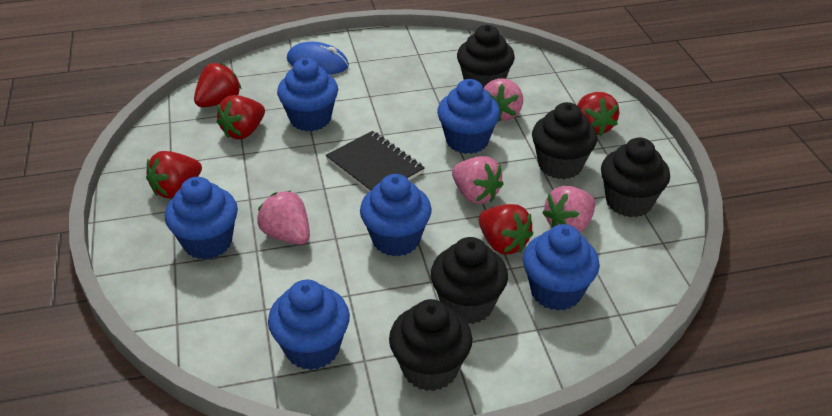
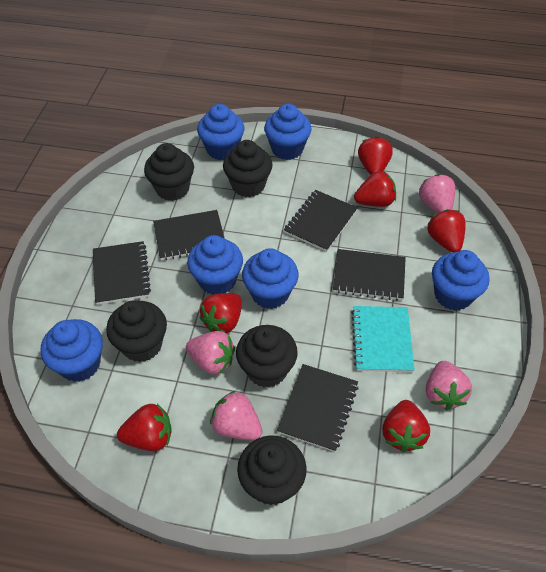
black notebook: 1 -> 5
blue mouse: 1 -> 0
red strawberry: 5 -> 6
turquoise notebook: 0 -> 1

